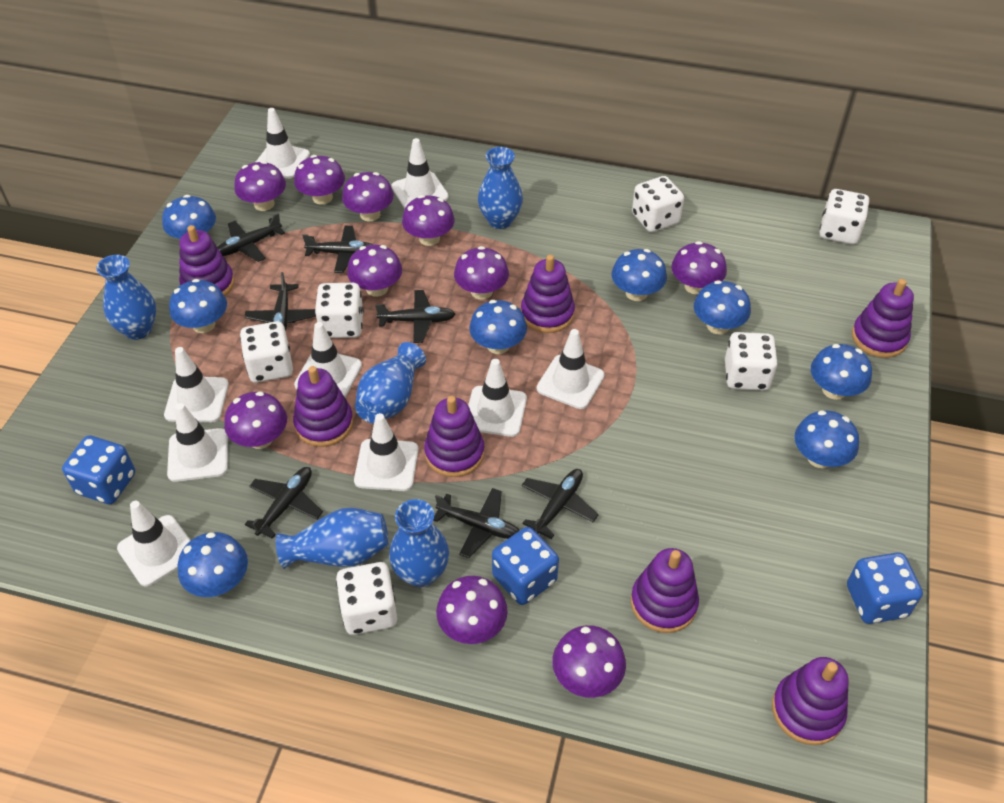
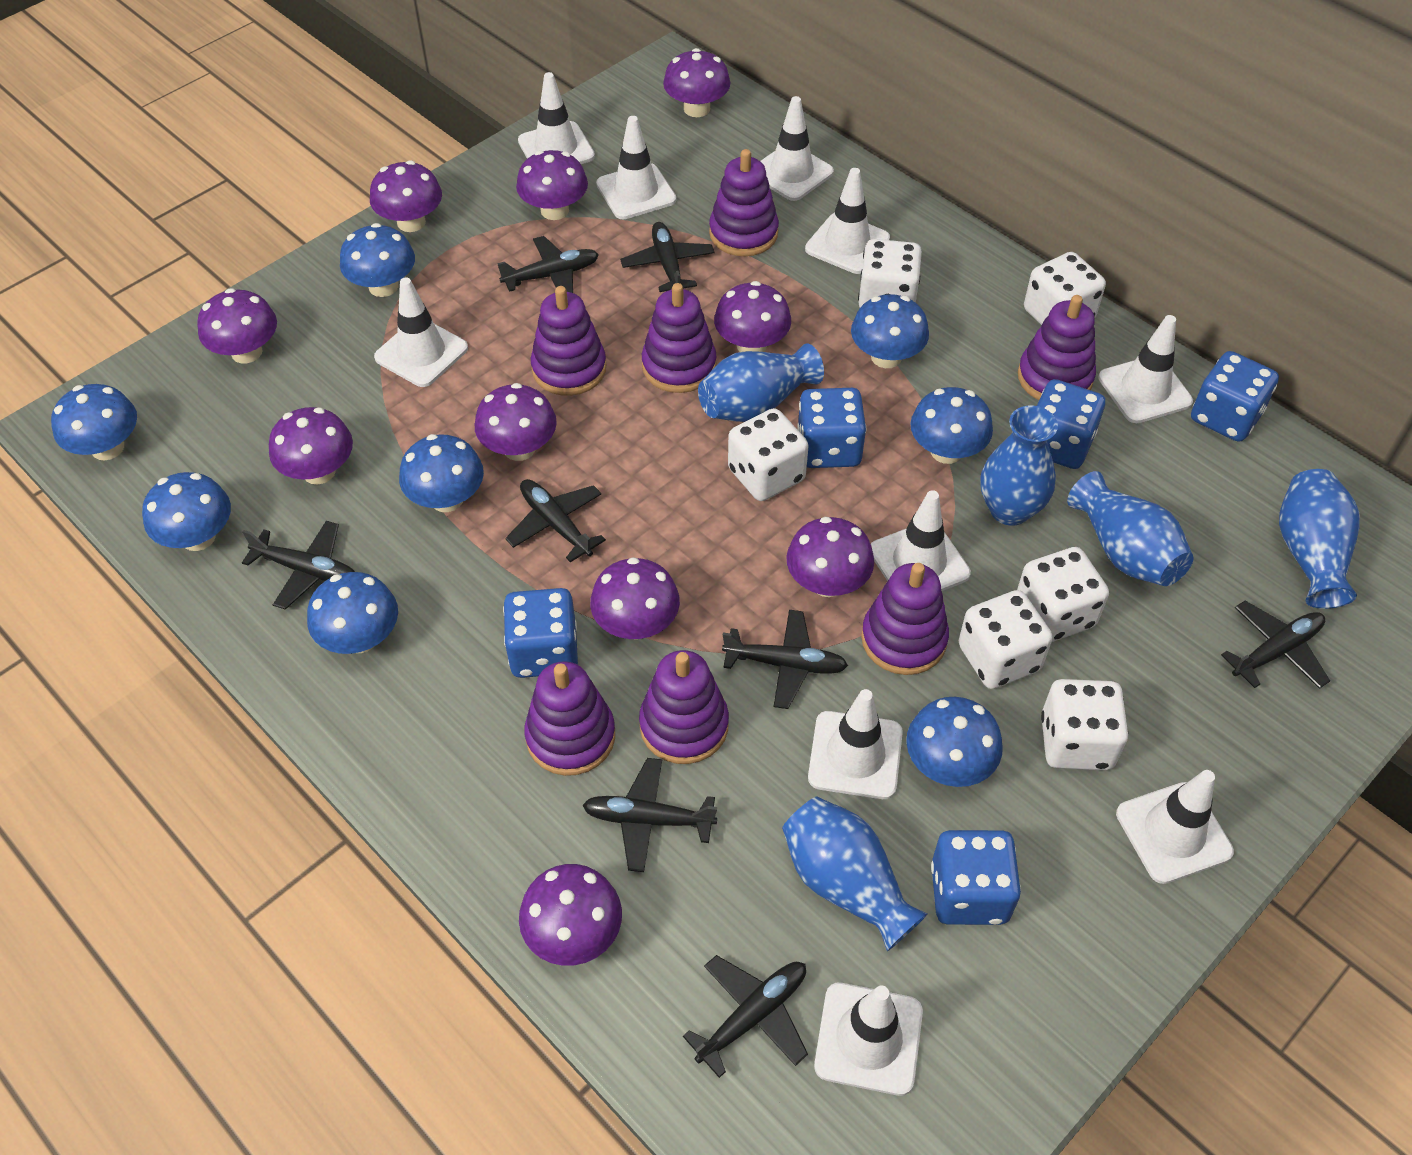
black plane: 7 -> 8
blue dice: 3 -> 5
white traffic cone: 9 -> 10

